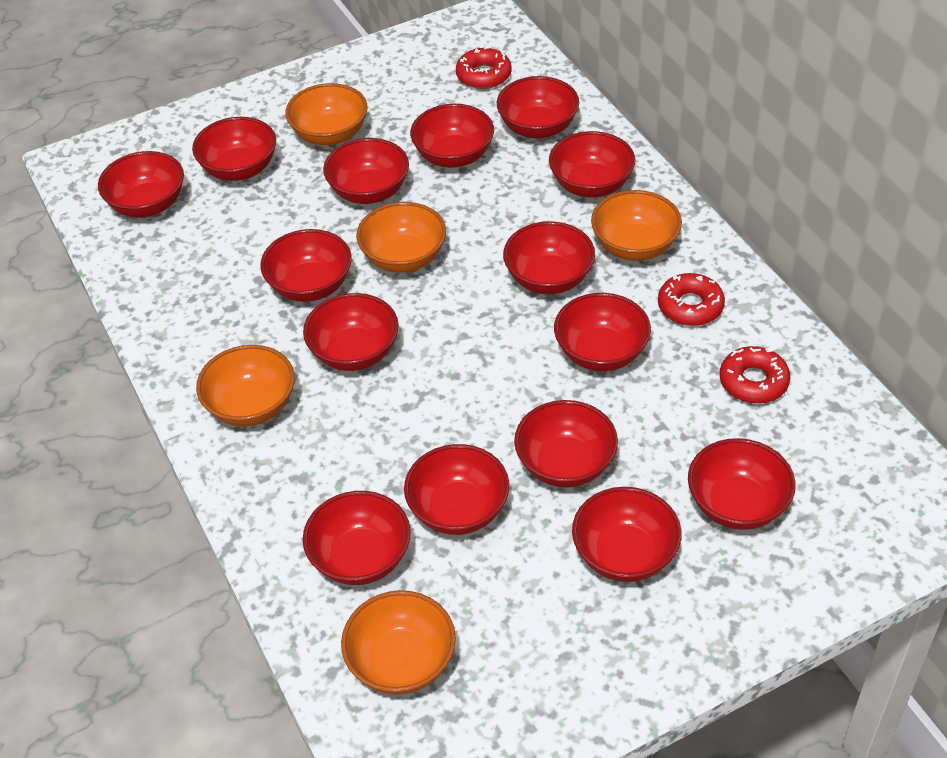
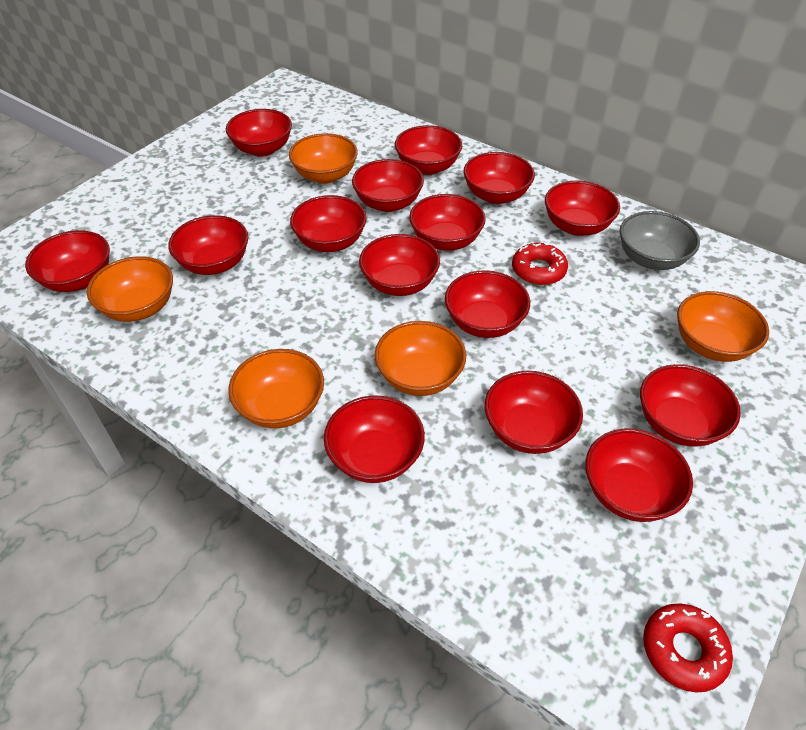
grey bowl: 0 -> 1
red donut: 3 -> 2

